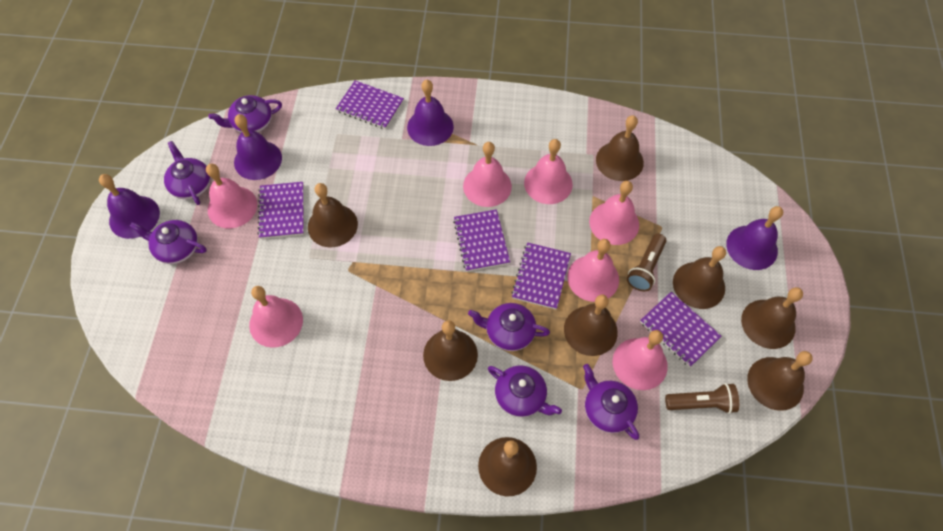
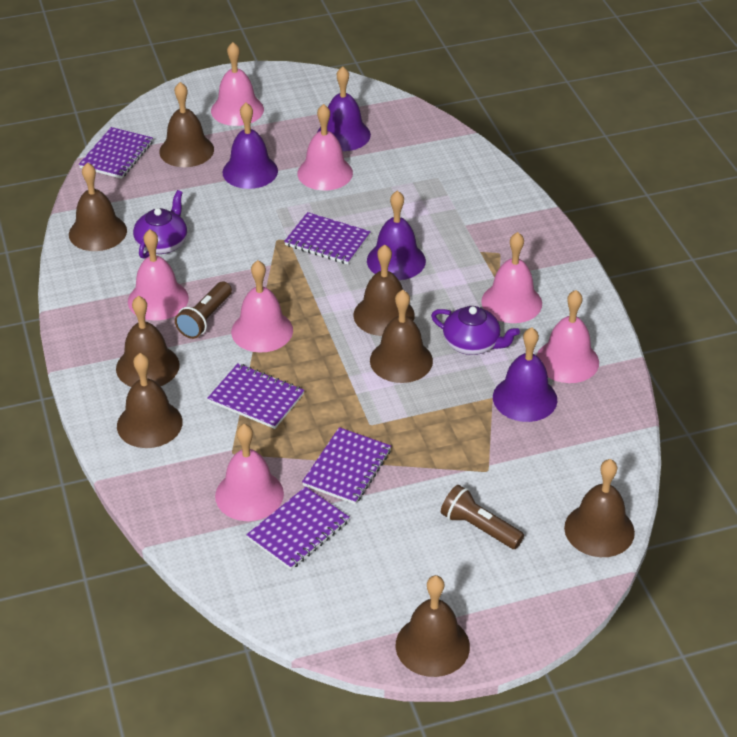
purple teapot: 6 -> 2

